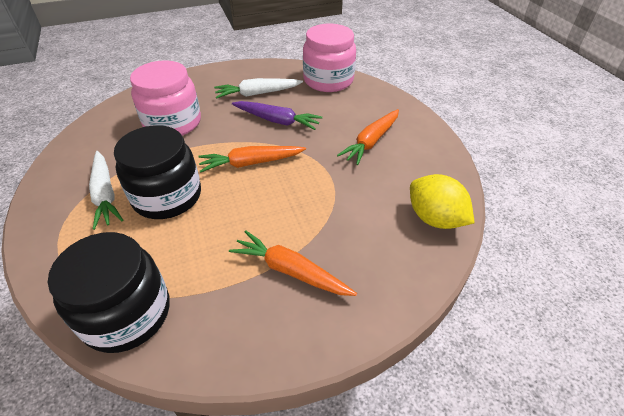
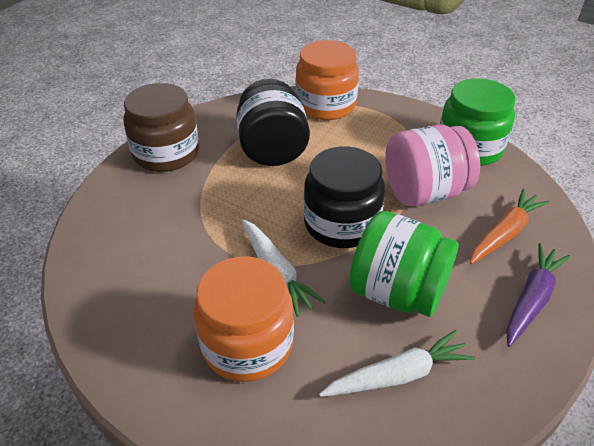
brown jar: 0 -> 1
green jar: 0 -> 2
orange carrot: 3 -> 1
orange jar: 0 -> 2
pink jar: 2 -> 1
yellow lemon: 1 -> 0

